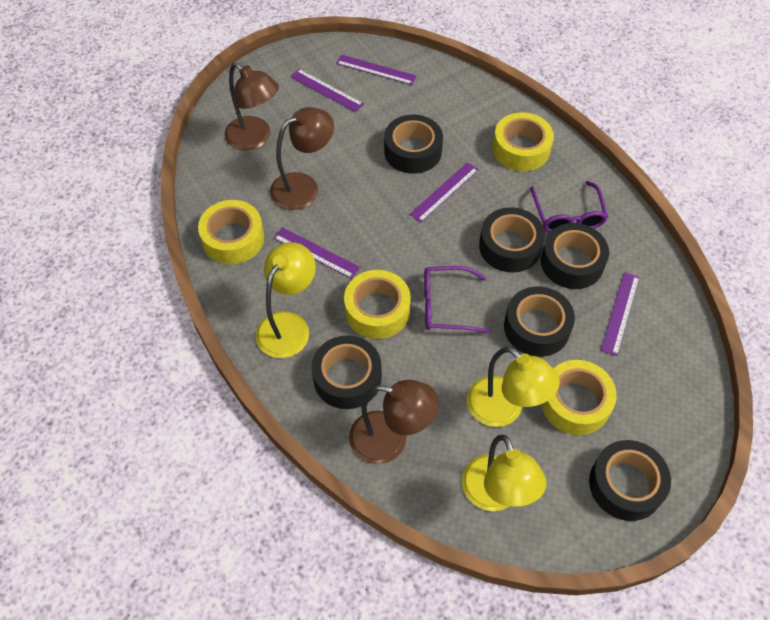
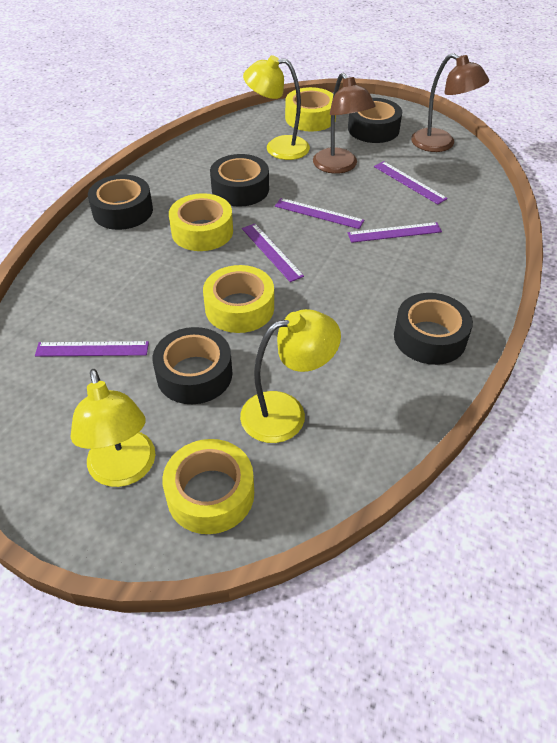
black tape: 6 -> 5
brown lamp: 3 -> 2
purple glasses: 2 -> 0

